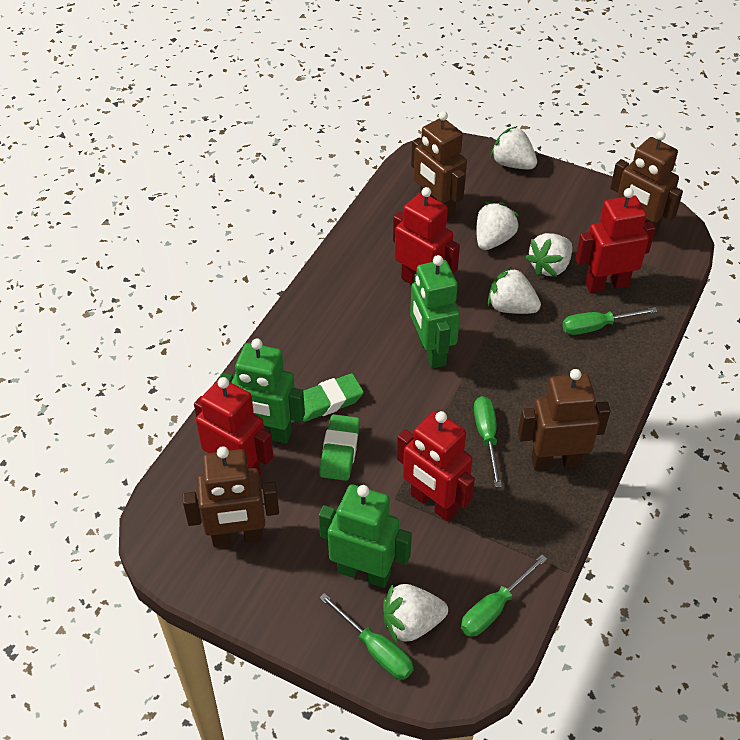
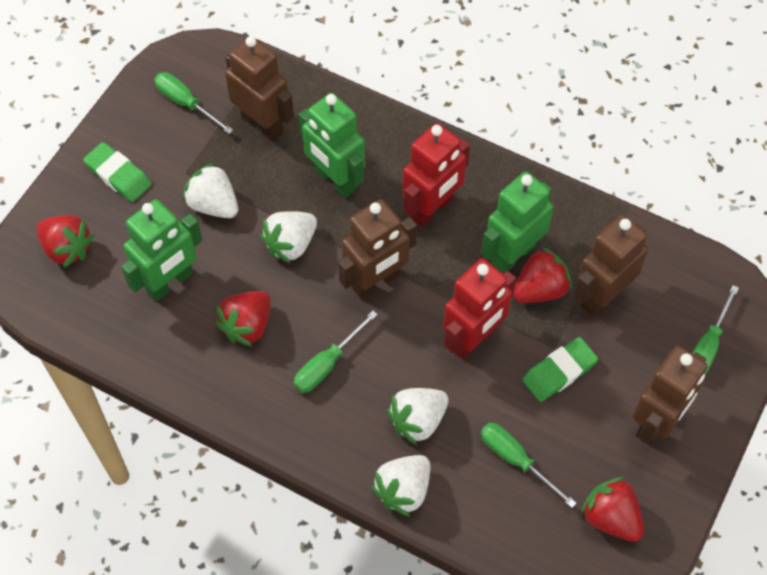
red robot: 4 -> 2
red strawberry: 0 -> 4
white strawberry: 5 -> 4

